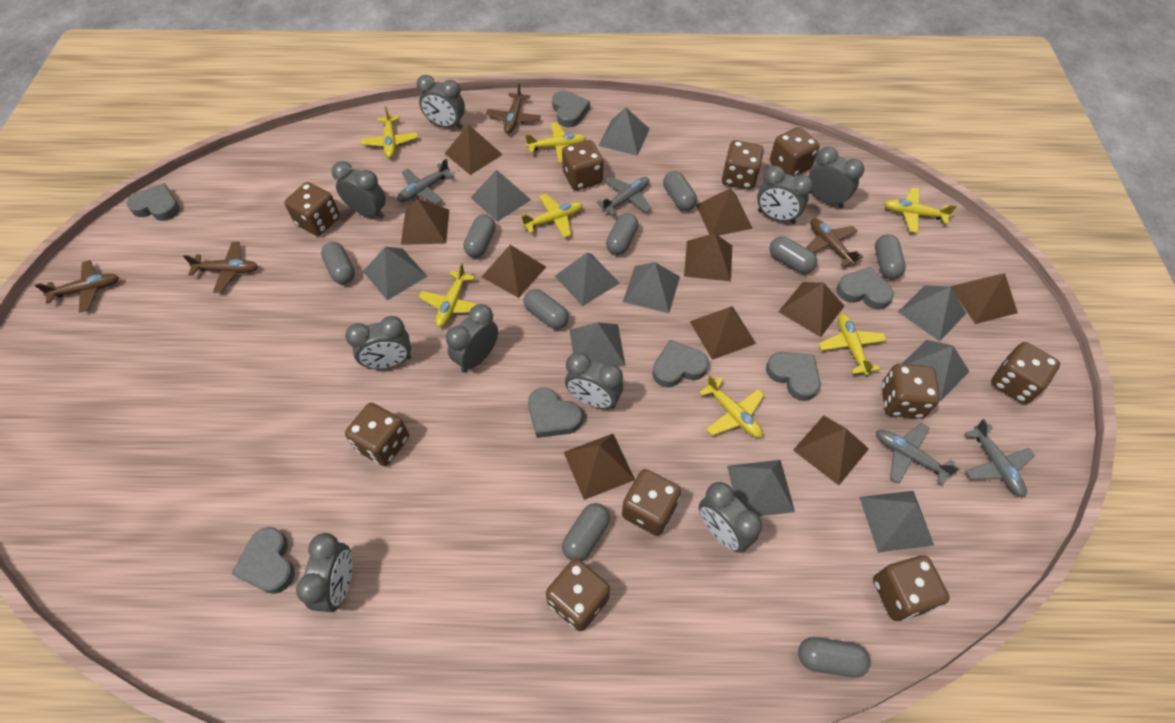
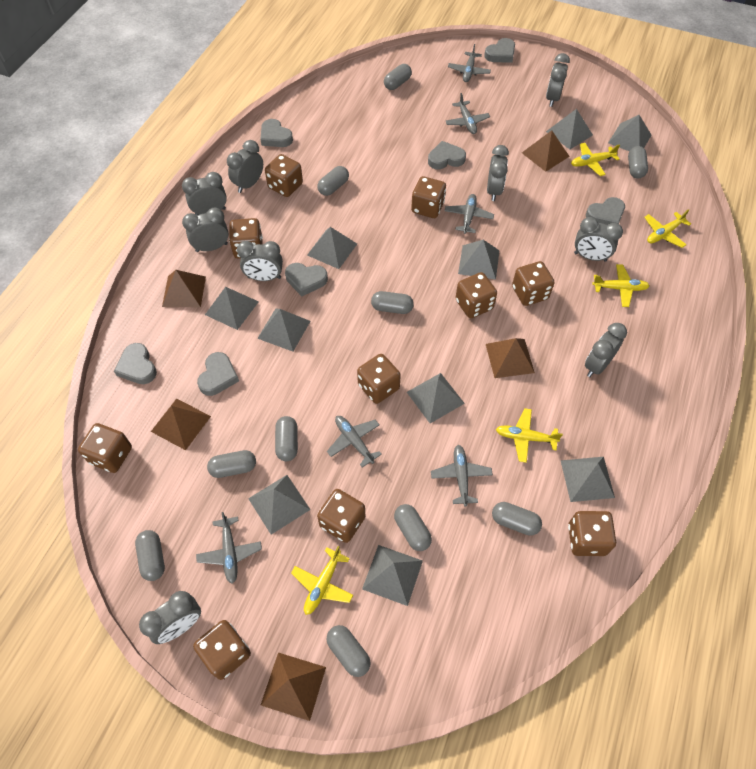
brown plane: 4 -> 0
brown pyramid: 10 -> 5
grey capsule: 9 -> 10
grey plane: 4 -> 6
yellow plane: 7 -> 5

